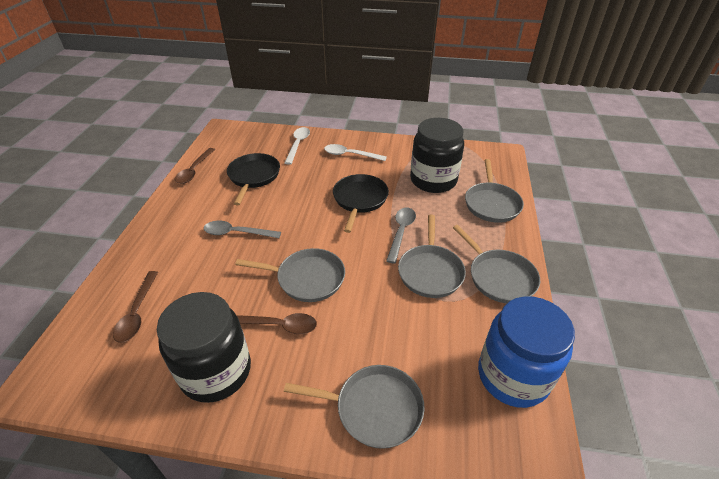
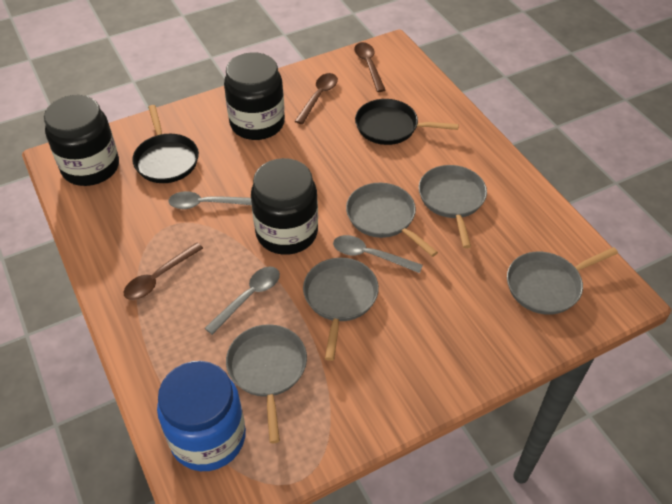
black jar: 2 -> 3
grey spoon: 2 -> 3
white spoon: 2 -> 0

